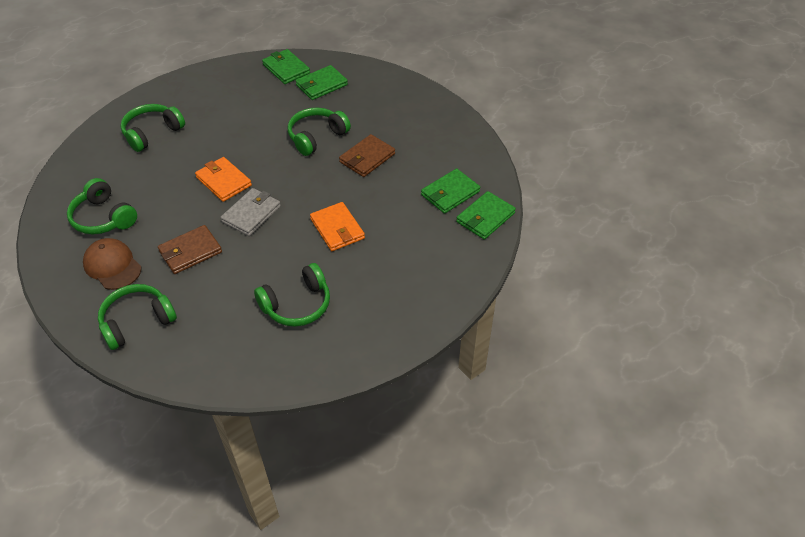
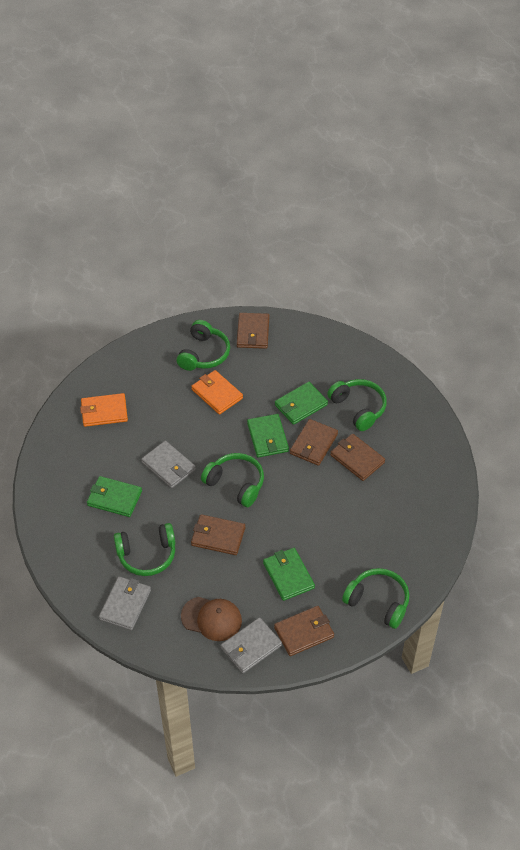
brown wallet: 2 -> 5
grey wallet: 1 -> 3

